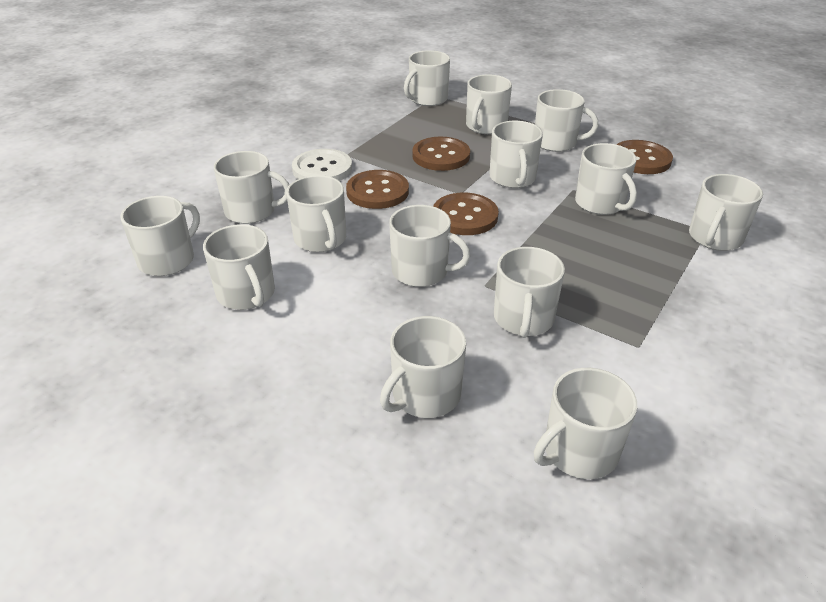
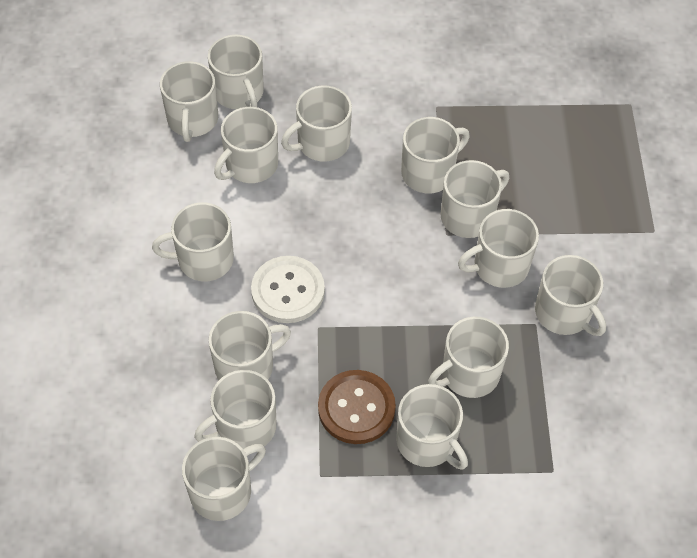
brown button: 4 -> 1

